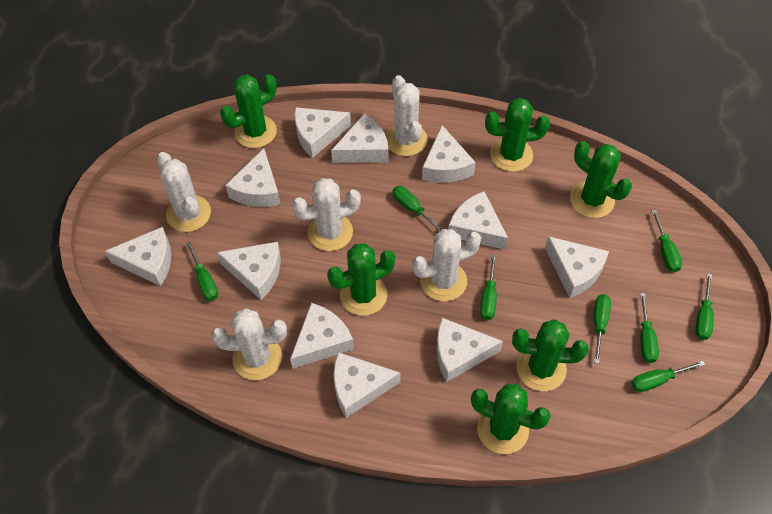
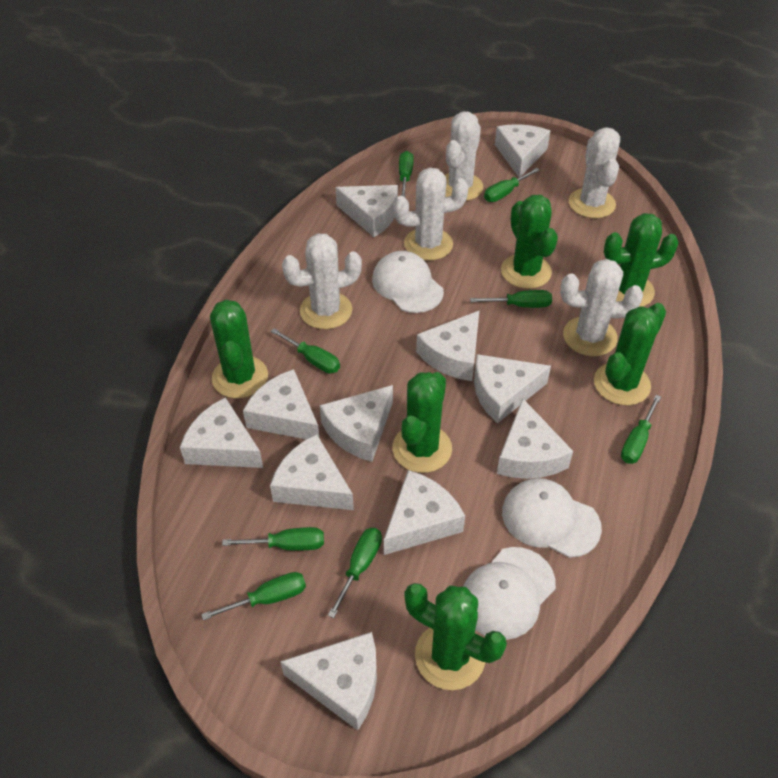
white cap: 0 -> 3

